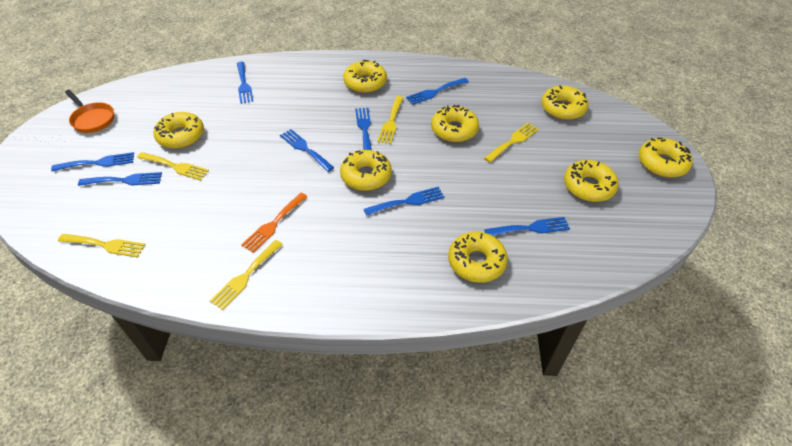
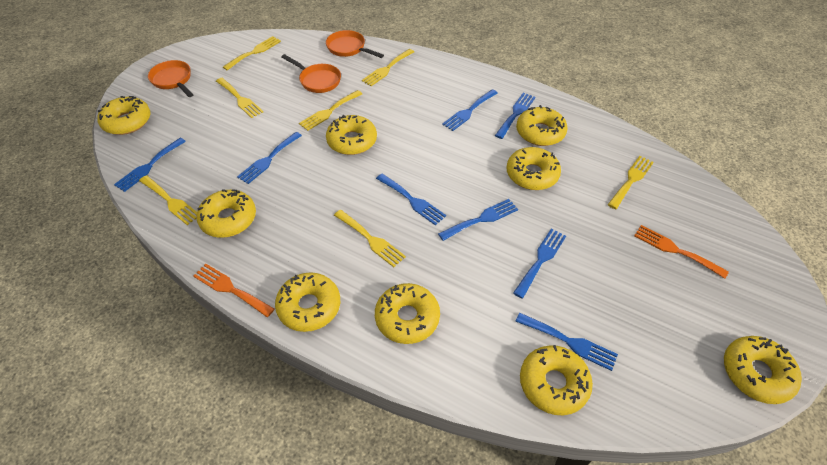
orange fork: 1 -> 2
orange pan: 1 -> 3
yellow donut: 8 -> 9
yellow fork: 5 -> 7

